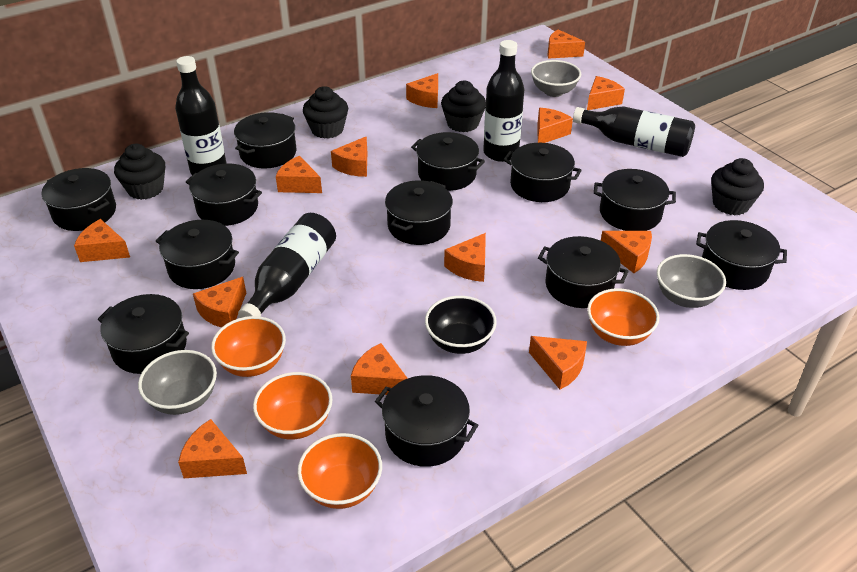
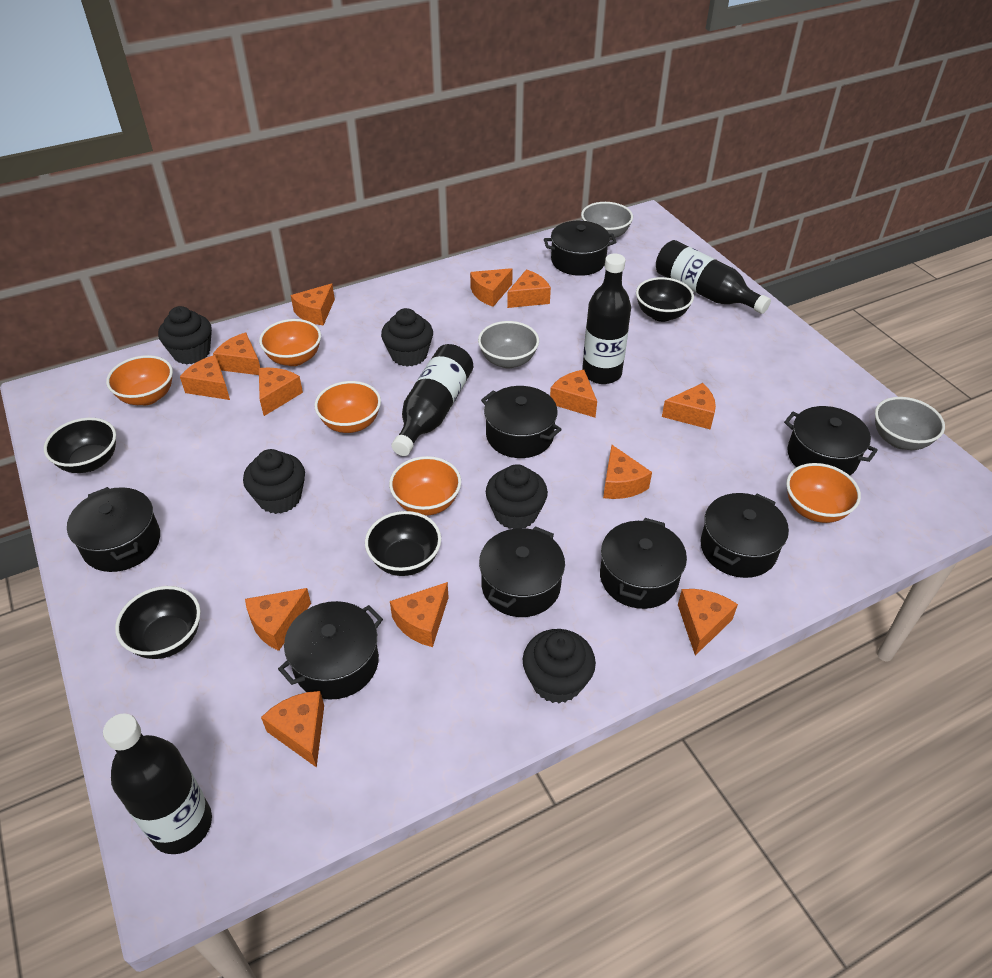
black bowl: 1 -> 4
black cupcake: 4 -> 5
black pot: 12 -> 8
orange bowl: 4 -> 5

